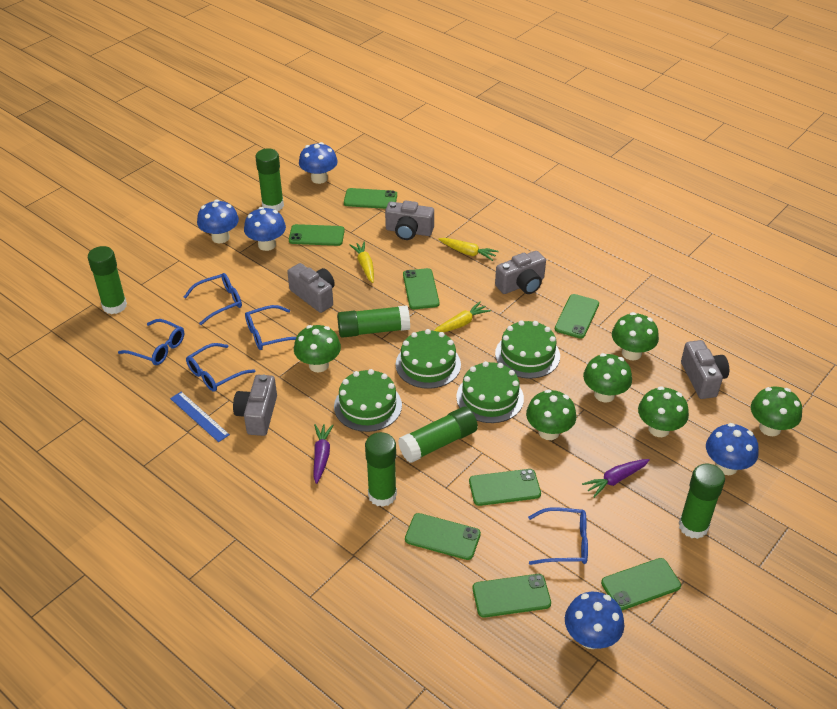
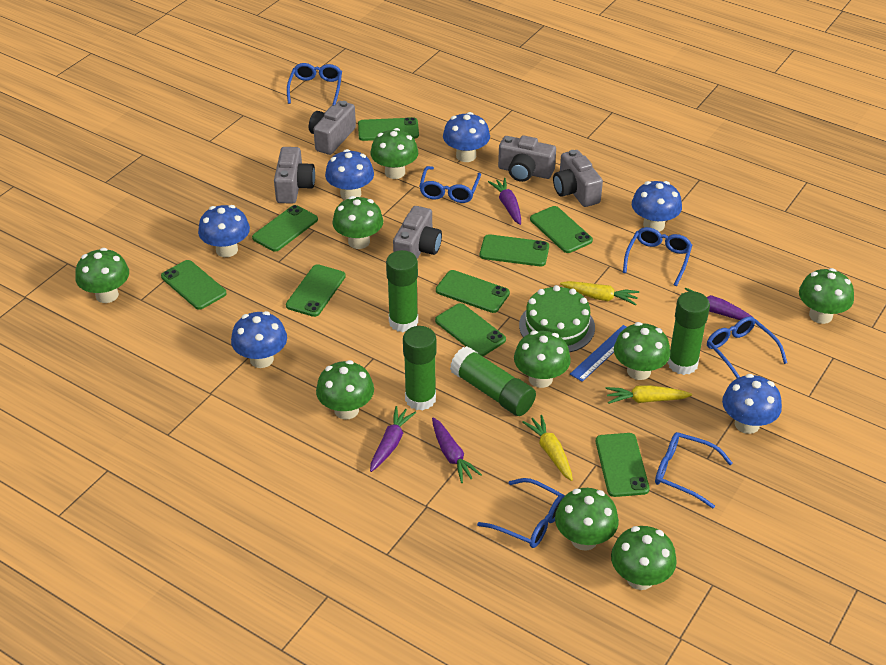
blue glasses: 5 -> 6
blue mushroom: 5 -> 6
green cake: 4 -> 1
green glue stick: 6 -> 4
green mushroom: 6 -> 9
green phone: 8 -> 9
purple carrot: 2 -> 4

